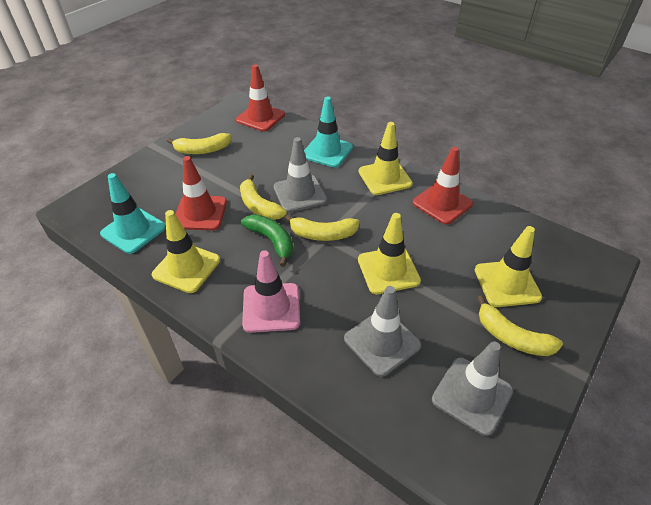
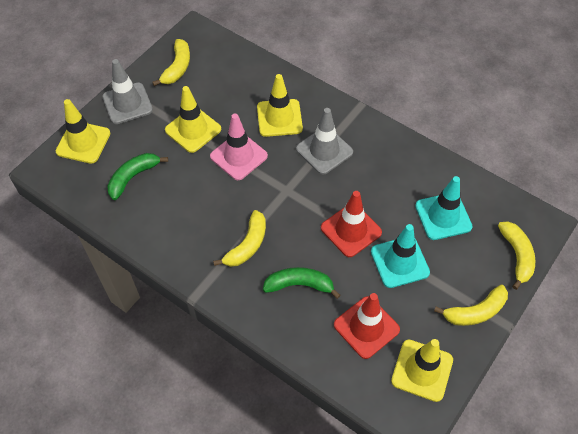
green banana: 1 -> 2
grey traffic cone: 3 -> 2
red traffic cone: 3 -> 2

